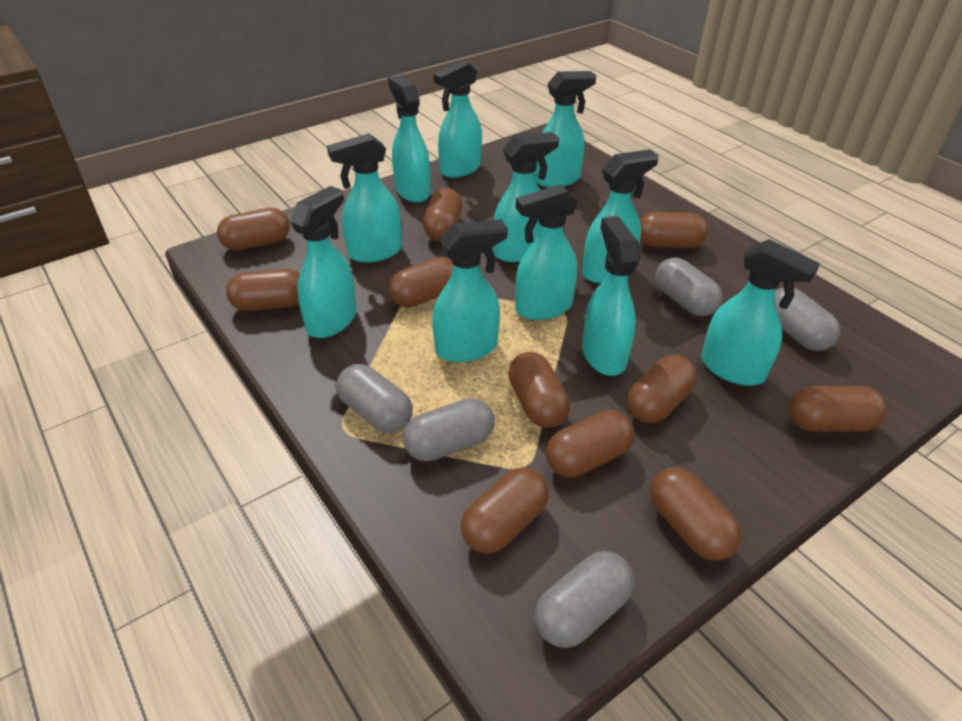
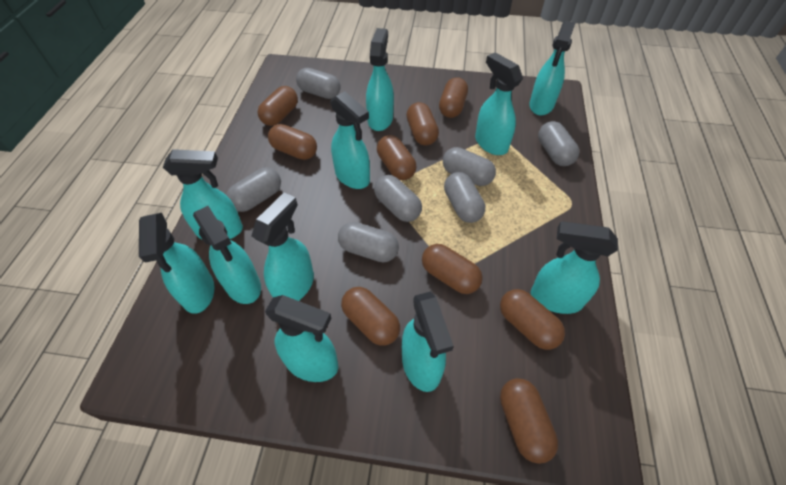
brown capsule: 11 -> 9
grey capsule: 5 -> 7

